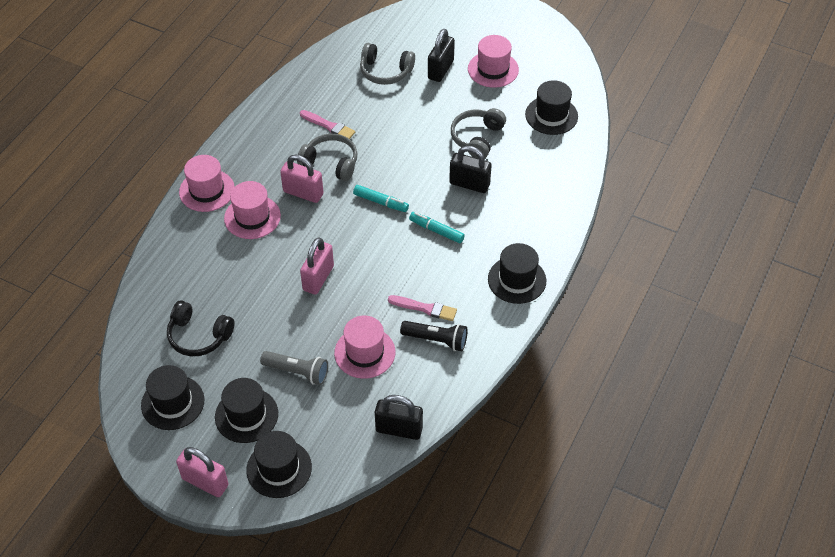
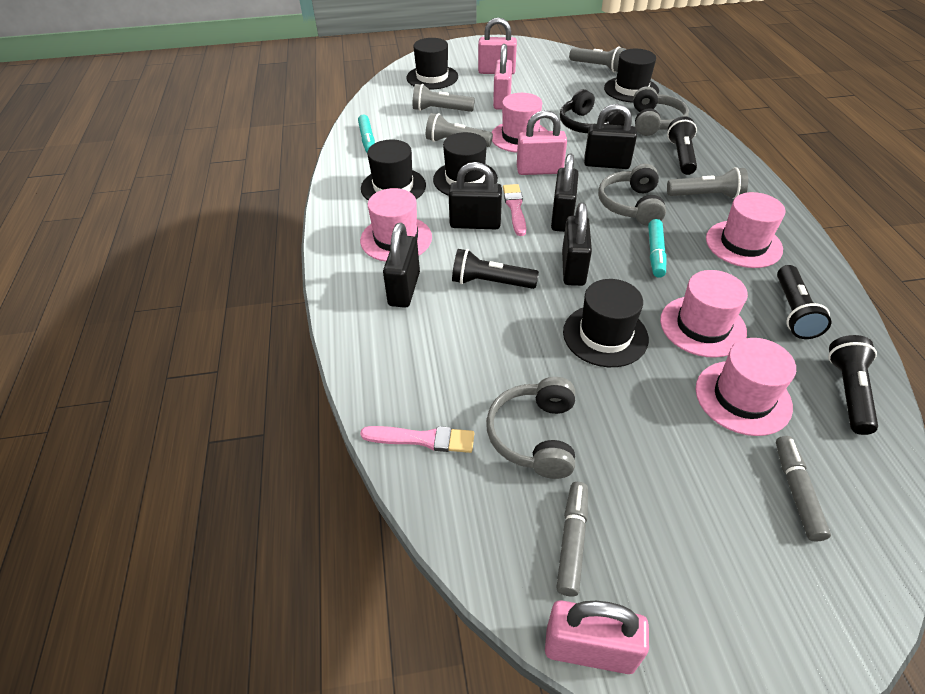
black flashlight: 1 -> 4
black padlock: 3 -> 5
grey flashlight: 1 -> 4
grey marker: 0 -> 2
pink hat: 4 -> 5
pink padlock: 3 -> 4

